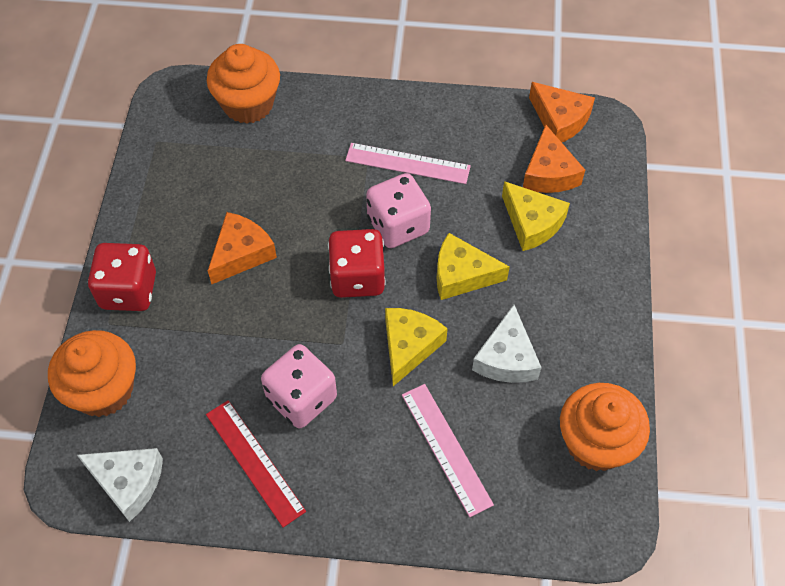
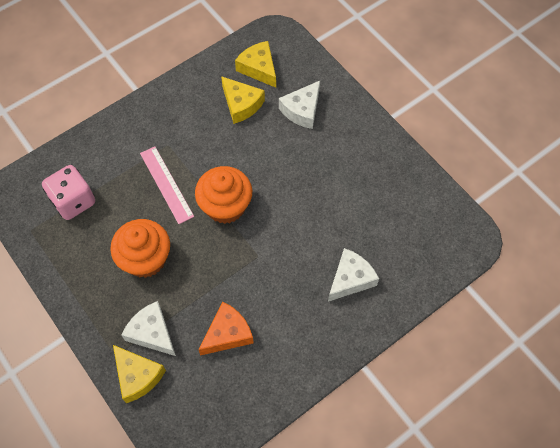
orange cheese: 3 -> 1
orange cupcake: 3 -> 2
pink dice: 2 -> 1
pink ruler: 2 -> 1
red dice: 2 -> 0
red ruler: 1 -> 0
white cheese: 2 -> 3

